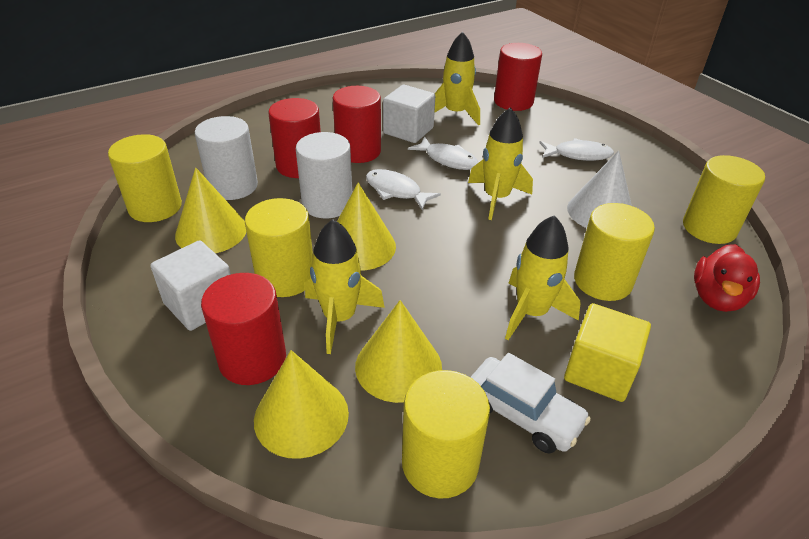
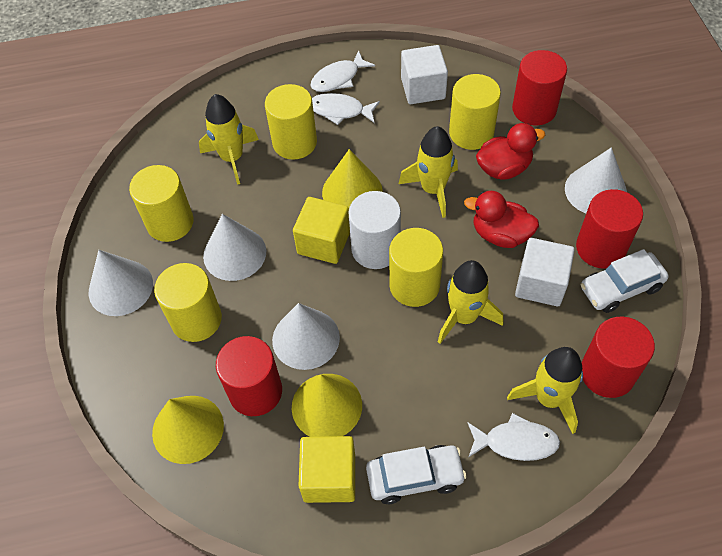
red duck: 1 -> 2
white car: 1 -> 2
white cone: 1 -> 4
white cylinder: 2 -> 1
yellow cone: 4 -> 3
yellow cube: 1 -> 2

